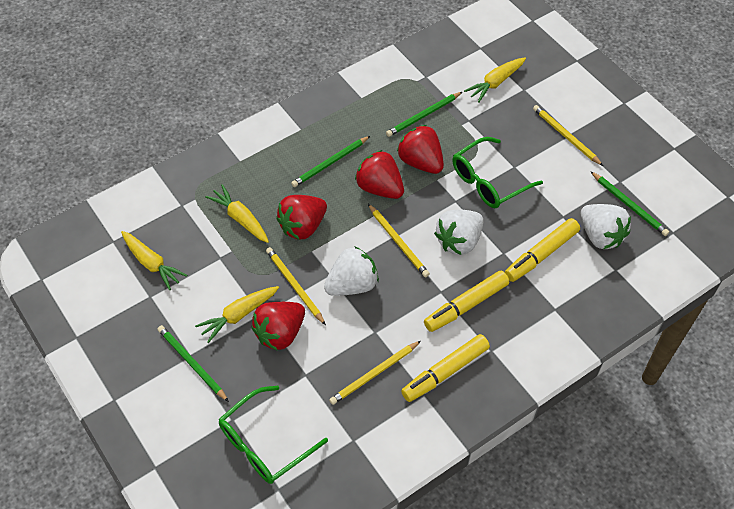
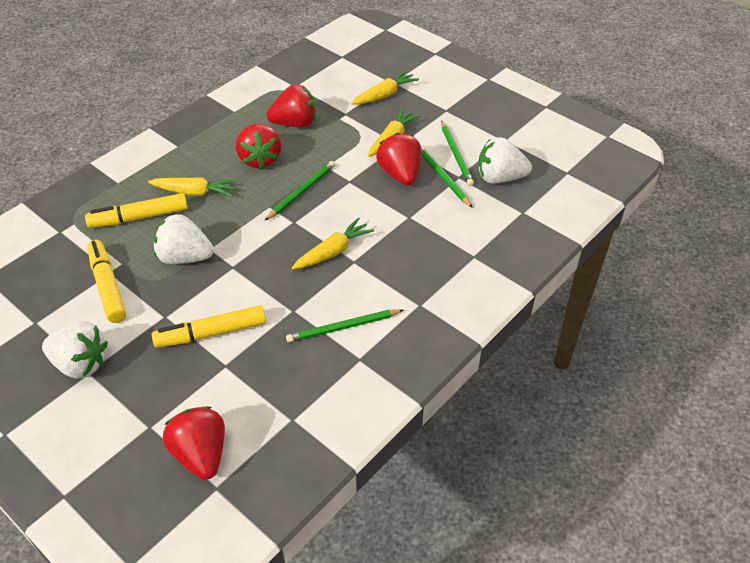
green glasses: 2 -> 0
yellow pencil: 4 -> 0

